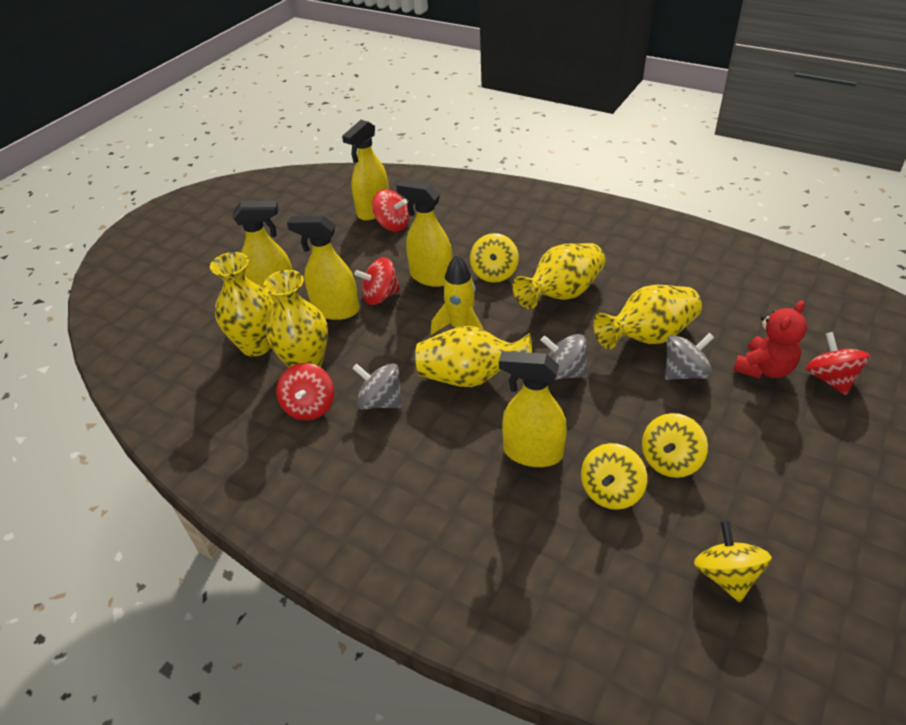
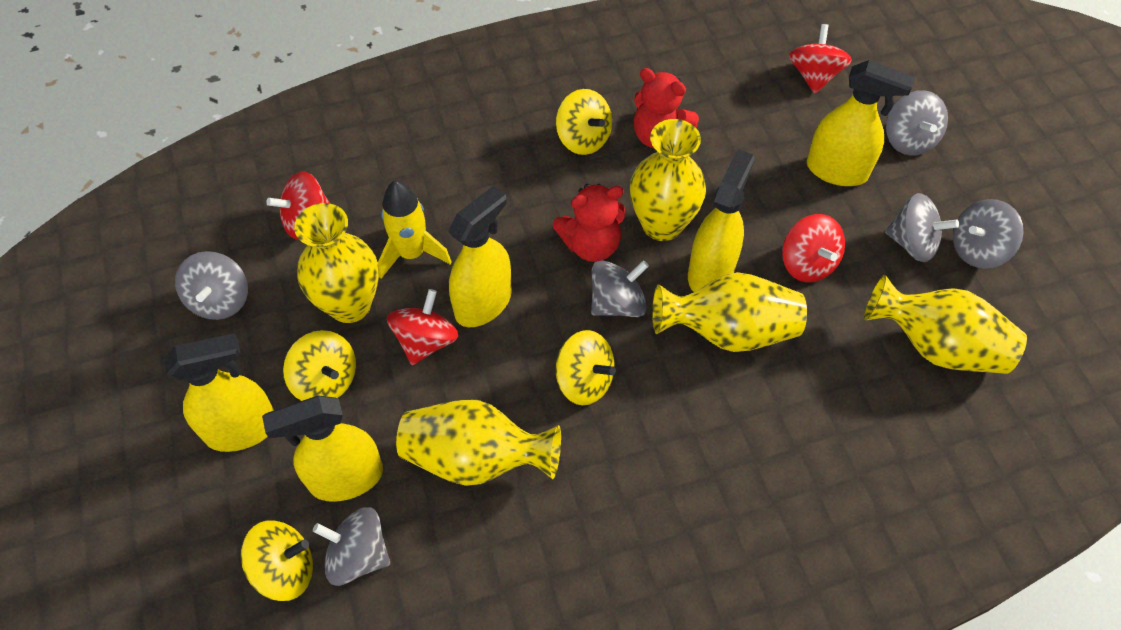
grey spinning top: 3 -> 6
red teddy bear: 1 -> 2

